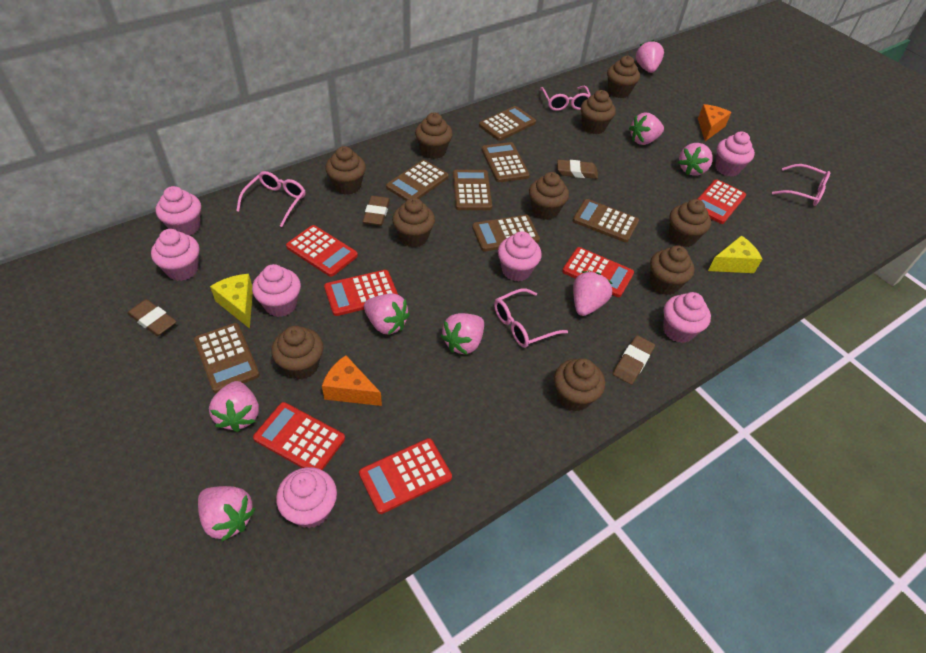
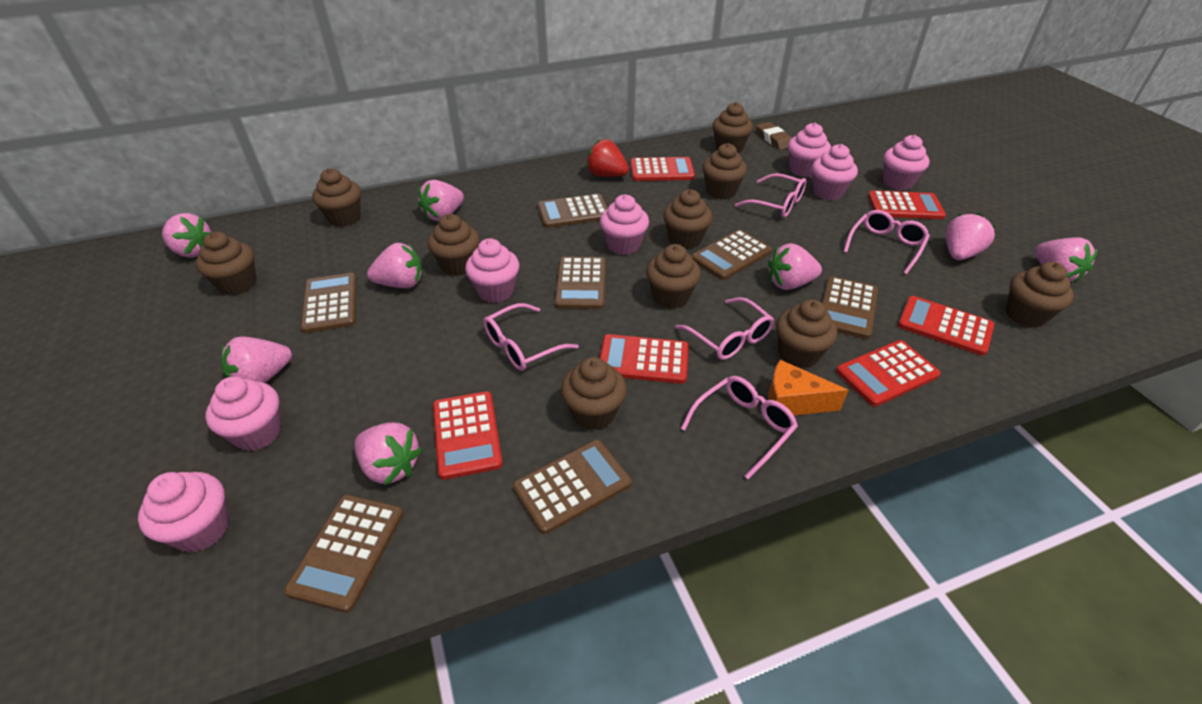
brown eraser: 4 -> 1
orange cheese: 2 -> 1
pink glasses: 4 -> 5
red strawberry: 0 -> 1
yellow cheese: 2 -> 0

